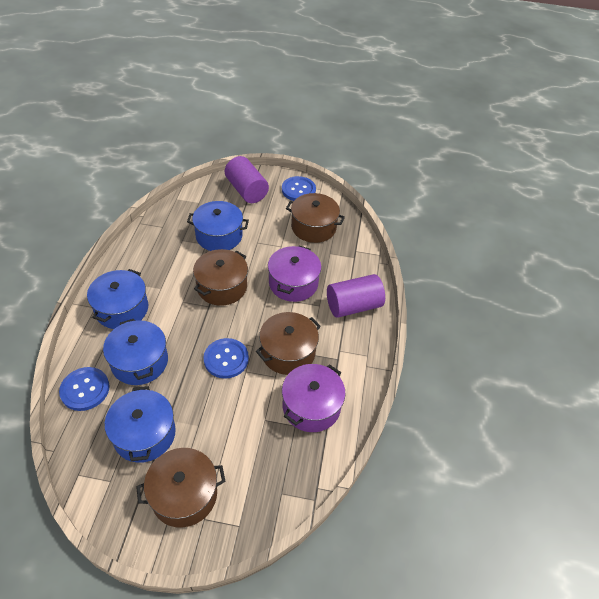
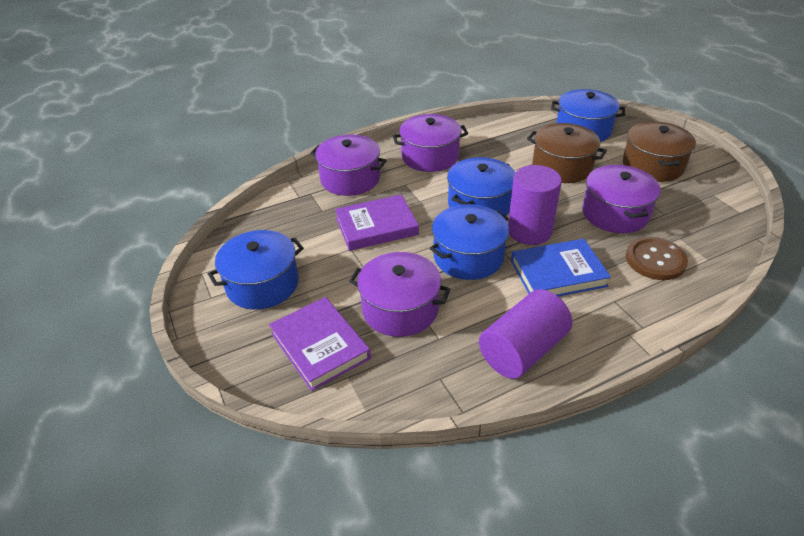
blue book: 0 -> 1
blue button: 3 -> 0
brown button: 0 -> 1
brown pot: 4 -> 2
purple book: 0 -> 2
purple pot: 2 -> 4

